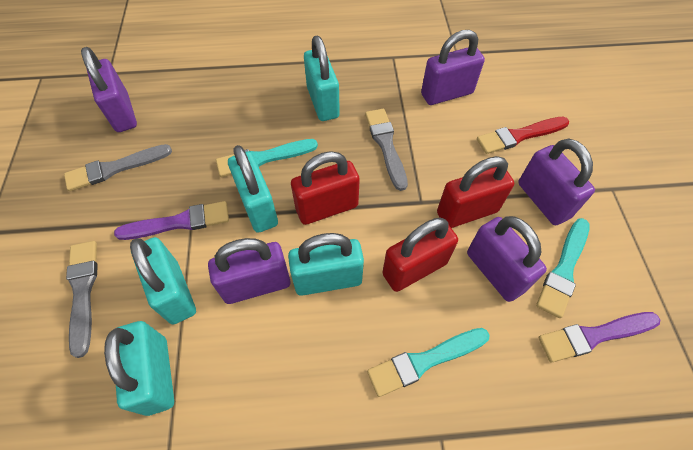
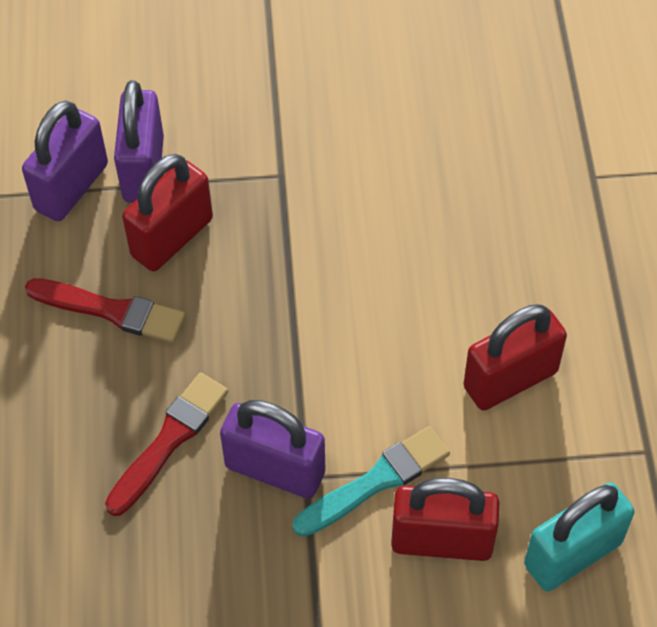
grey brush: 3 -> 0
purple brush: 2 -> 0
purple padlock: 5 -> 3
red brush: 1 -> 2
turquoise brush: 3 -> 1
turquoise padlock: 5 -> 1

